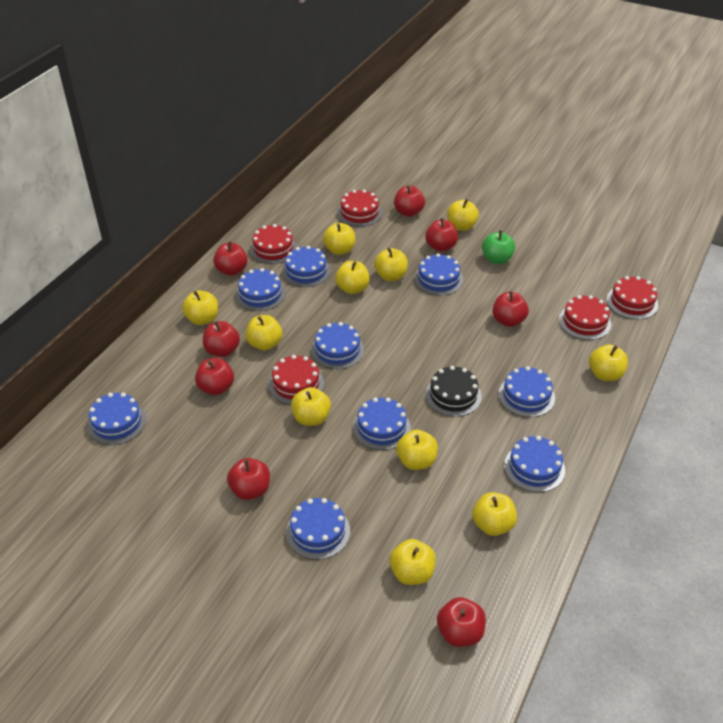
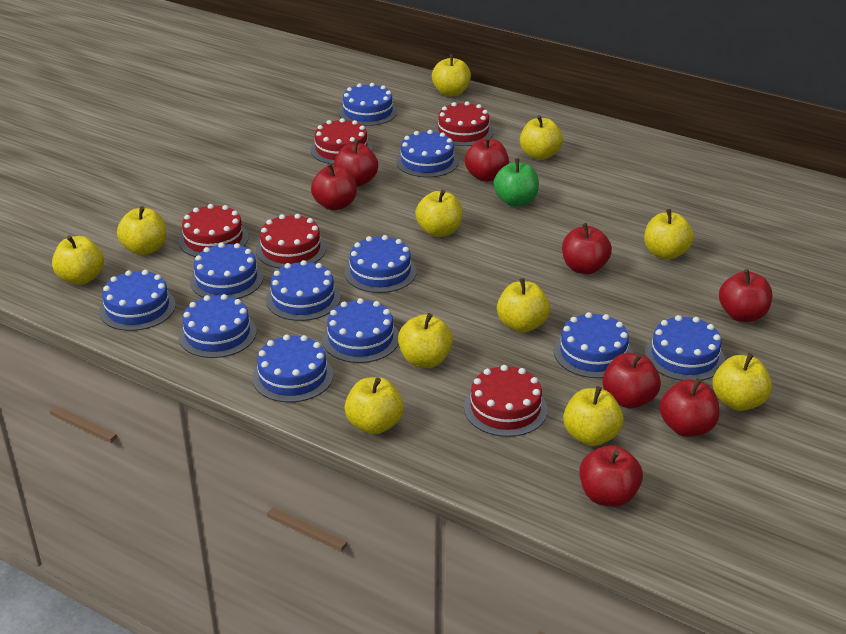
black cake: 1 -> 0
blue cake: 9 -> 11

